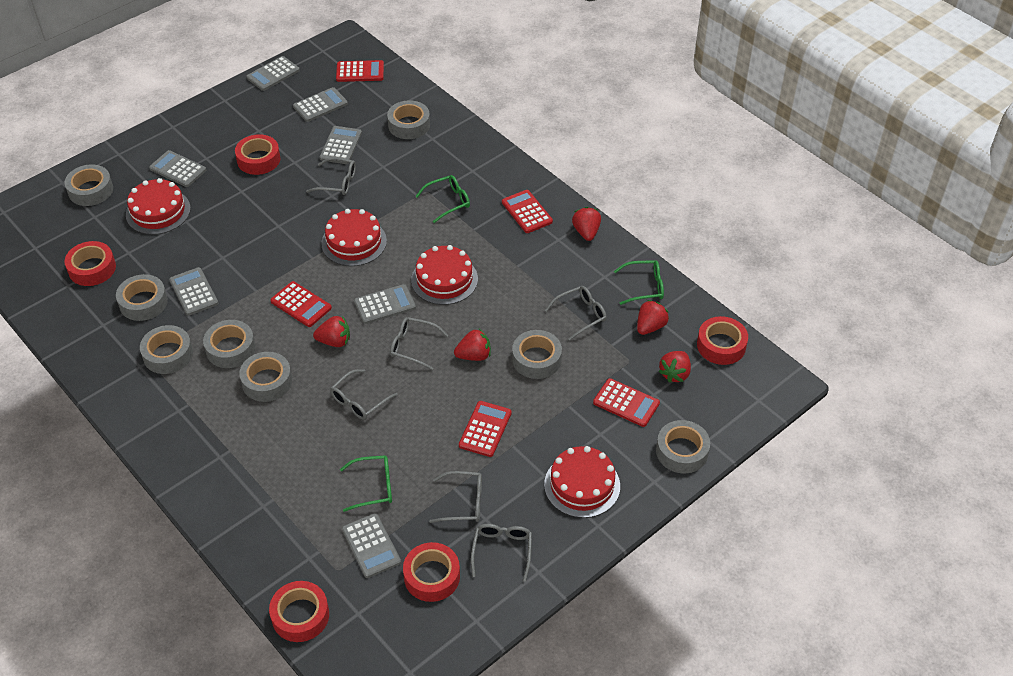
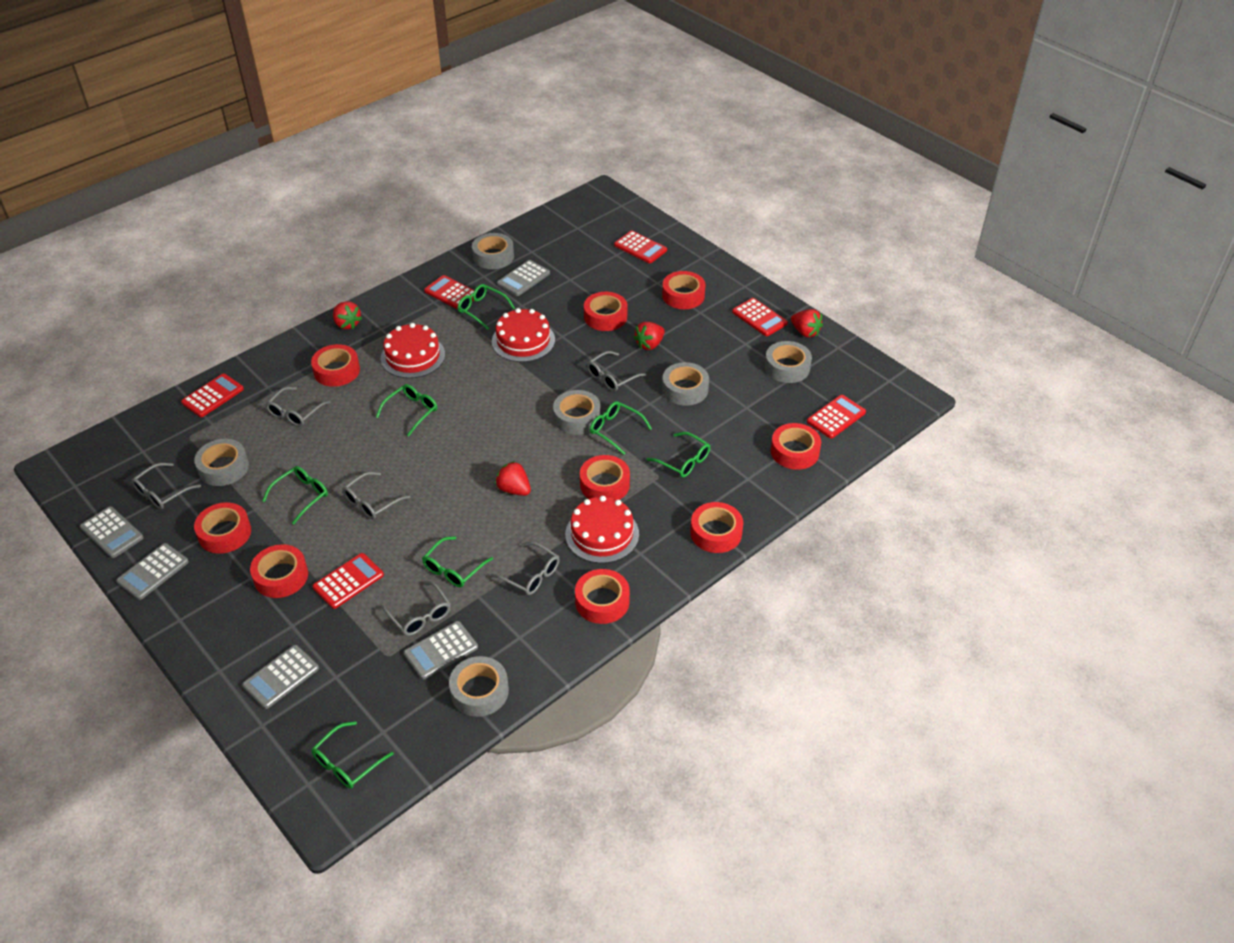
green glasses: 3 -> 7
grey calculator: 7 -> 5
grey tape: 8 -> 6
red cake: 4 -> 3
red calculator: 5 -> 6
red strawberry: 5 -> 4
red tape: 5 -> 9

